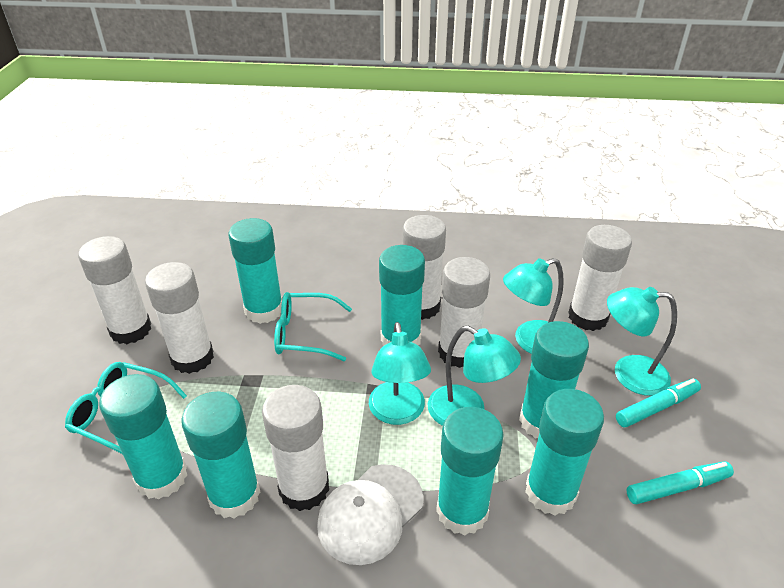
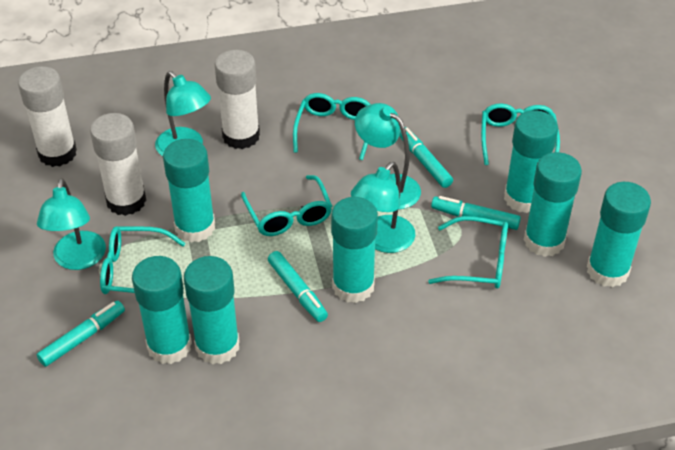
turquoise glasses: 2 -> 5
turquoise marker: 2 -> 4
white cap: 1 -> 0
white glue stick: 6 -> 3

